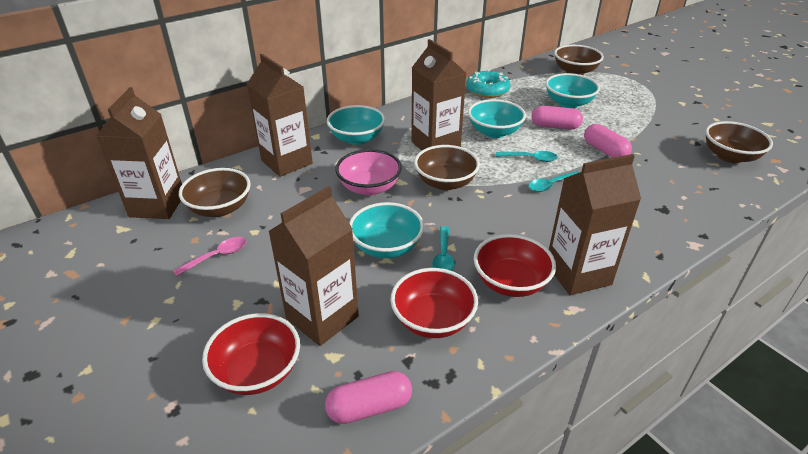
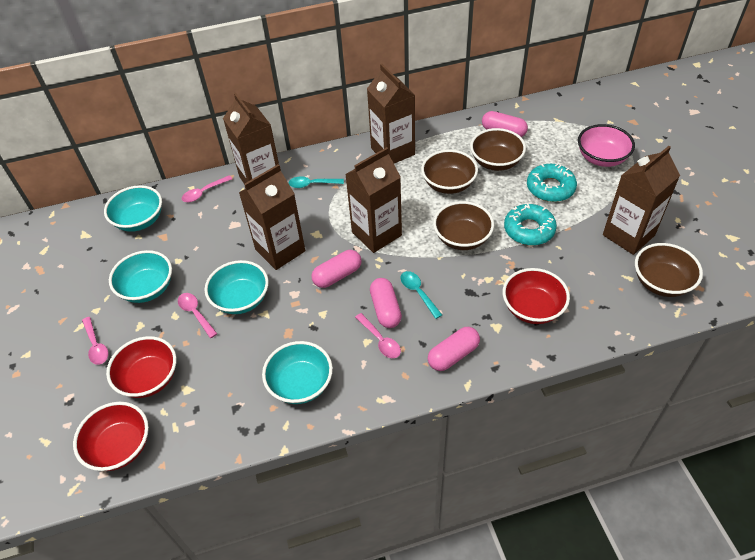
pink capsule: 3 -> 4
pink spoon: 1 -> 4
turquoise donut: 1 -> 2
turquoise spoon: 3 -> 2

